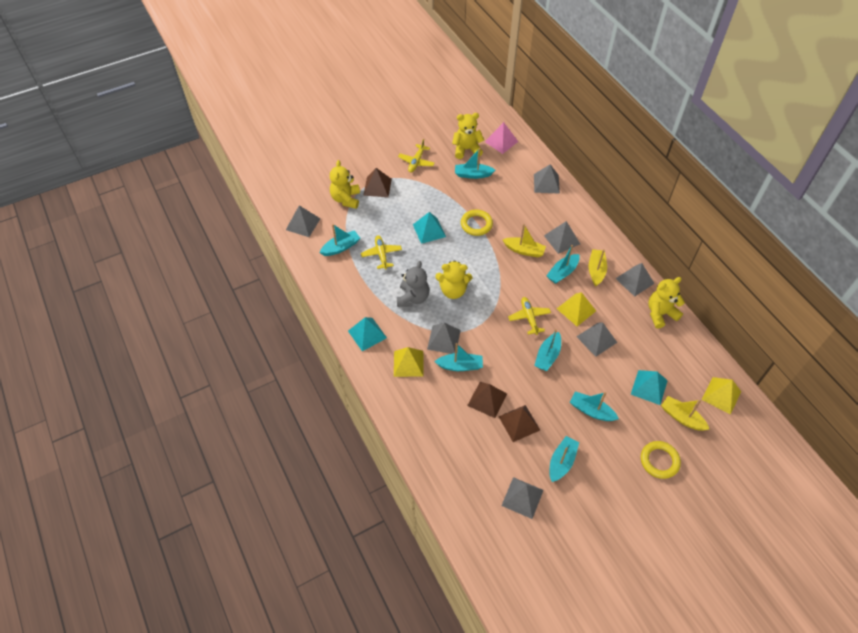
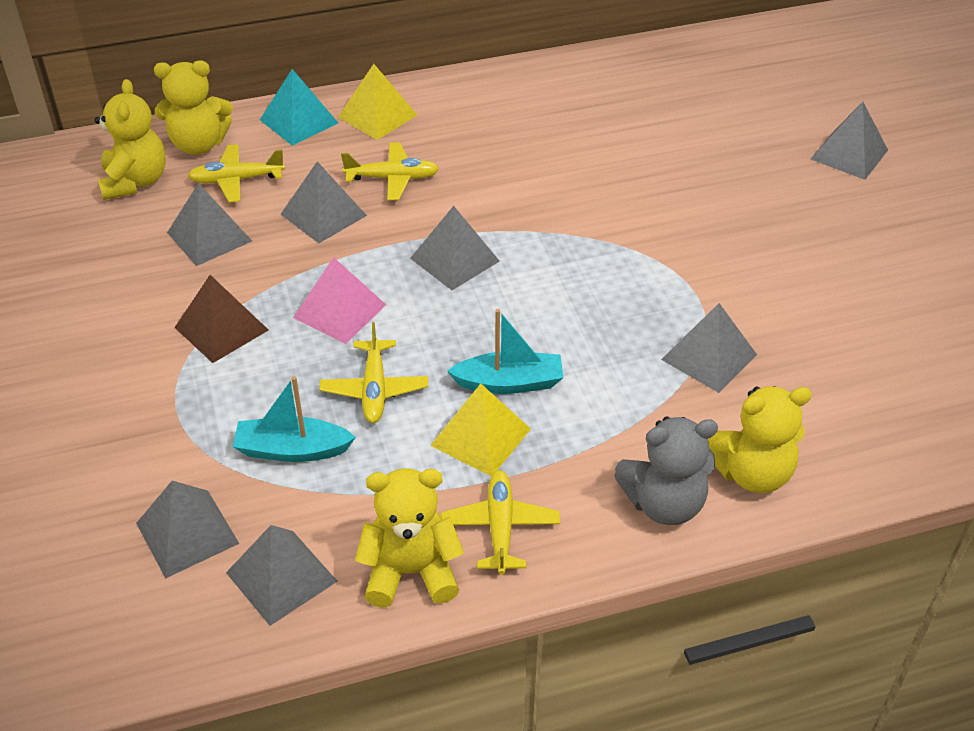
brown pyramid: 3 -> 1
turquoise boat: 7 -> 2
turquoise pyramid: 3 -> 1
yellow boat: 3 -> 0
yellow plane: 3 -> 4
yellow pyramid: 3 -> 2
yellow ring: 2 -> 0

